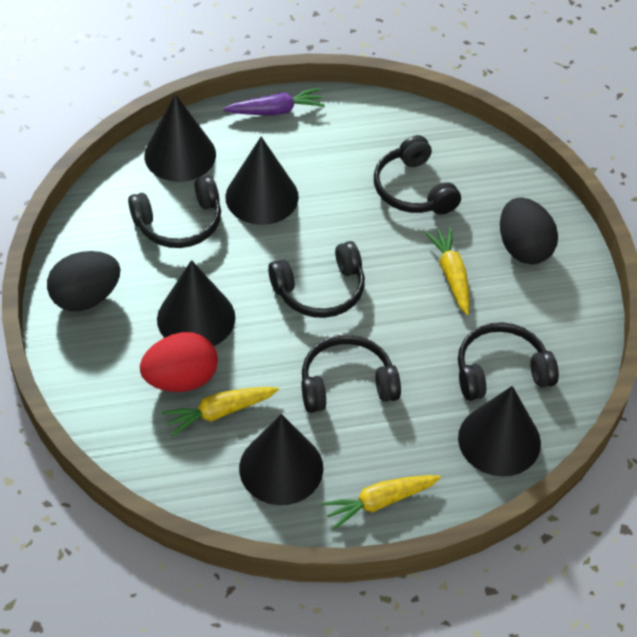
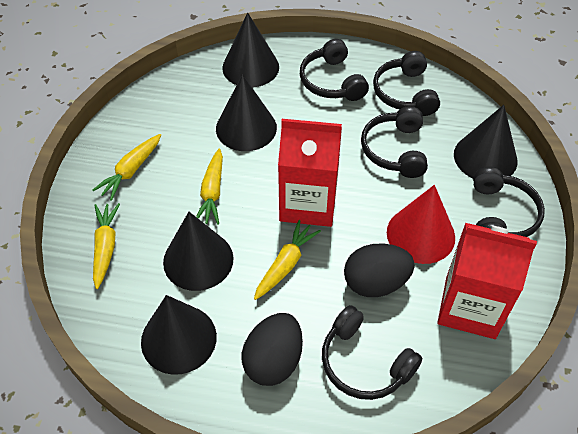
purple carrot: 1 -> 0
red carton: 0 -> 2
red cone: 0 -> 1
red egg: 1 -> 0
yellow carrot: 3 -> 4

